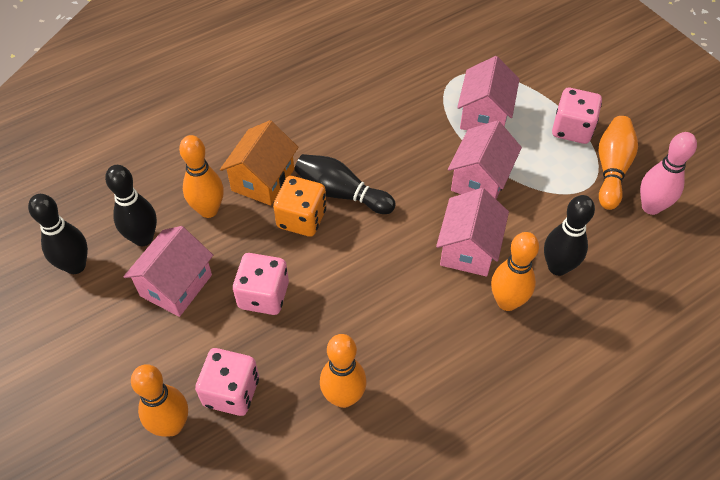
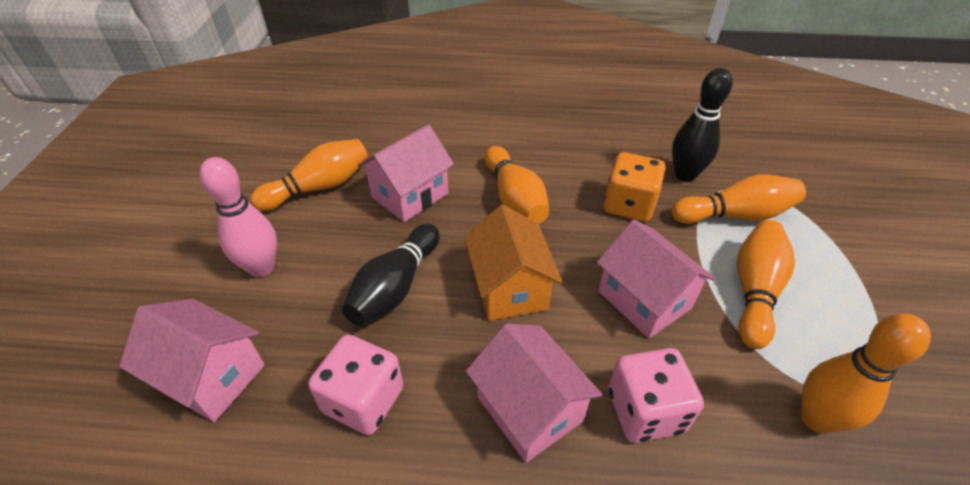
black bowling pin: 4 -> 2
pink dice: 3 -> 2

